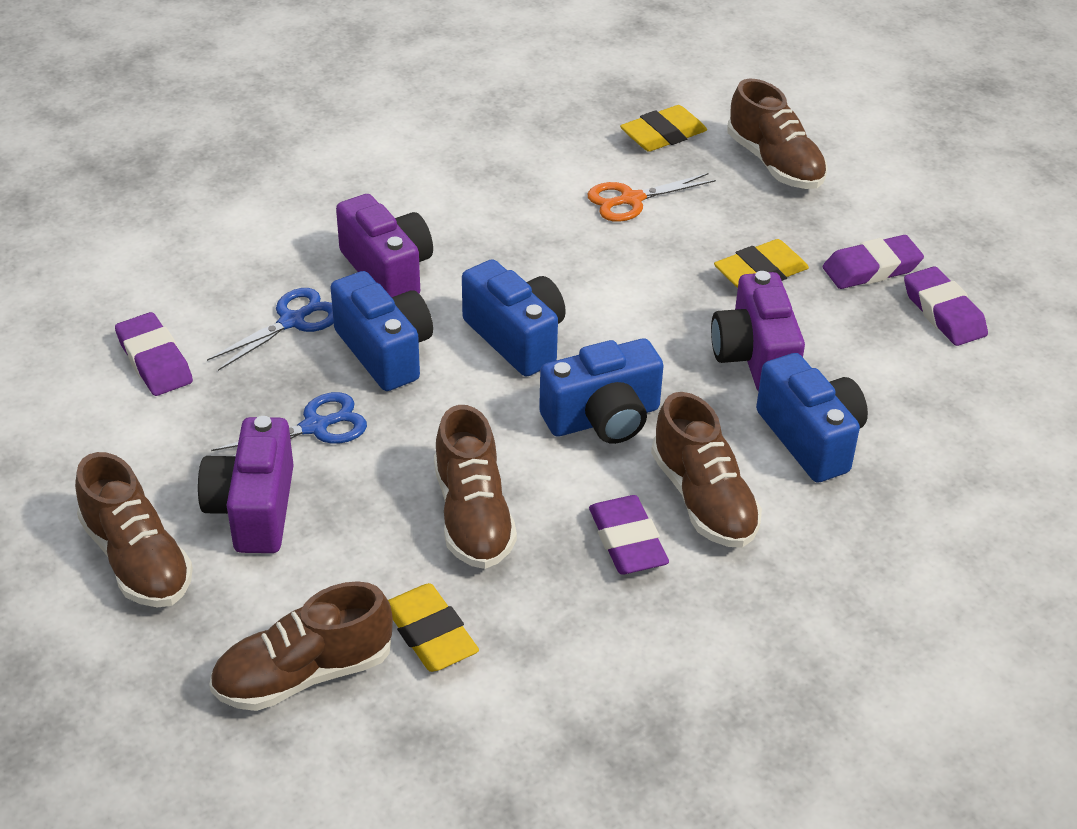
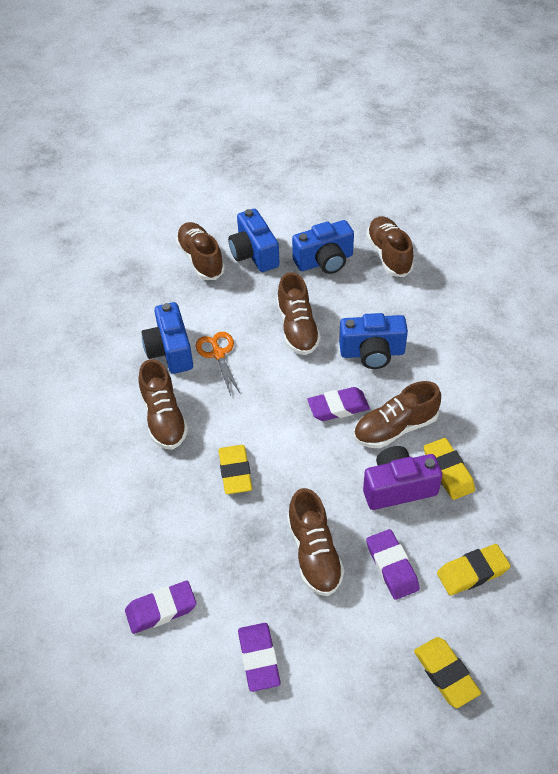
blue scissors: 2 -> 0
brown shoe: 5 -> 6
purple camera: 3 -> 1
yellow eraser: 3 -> 4

